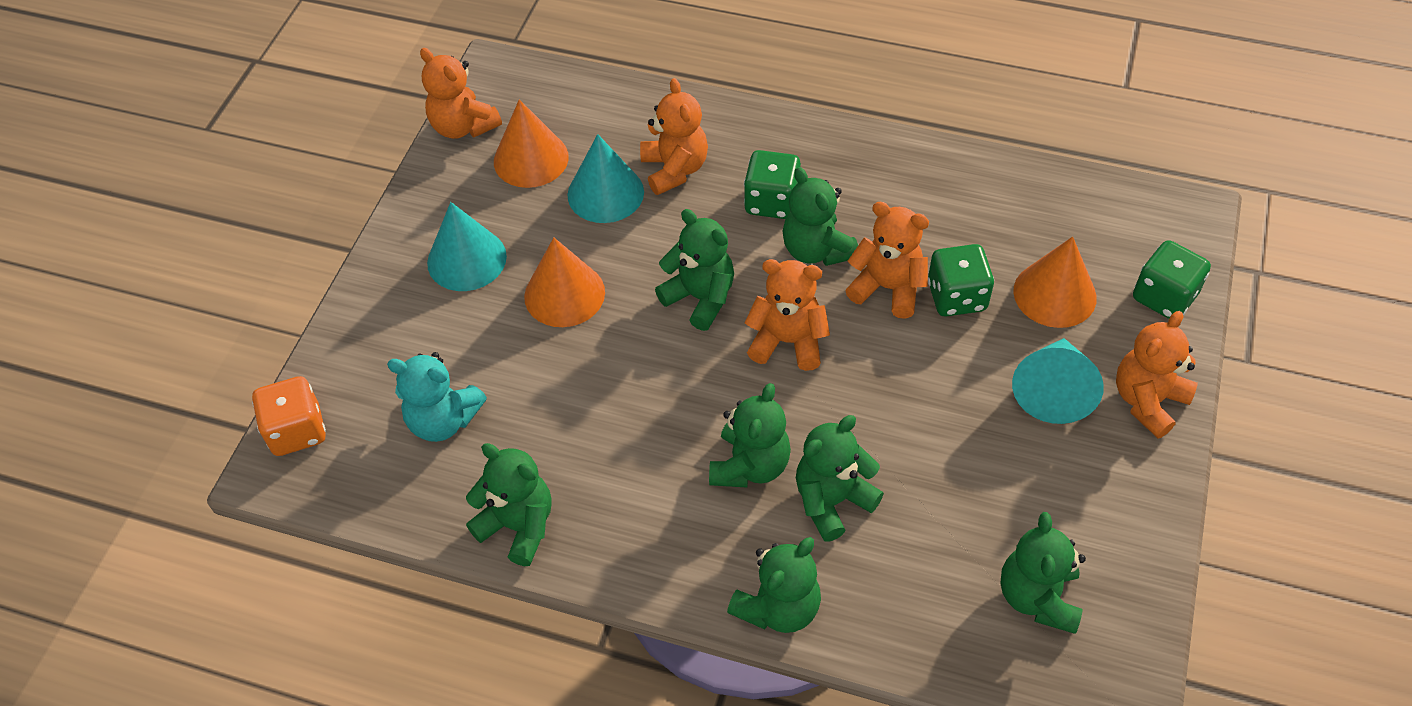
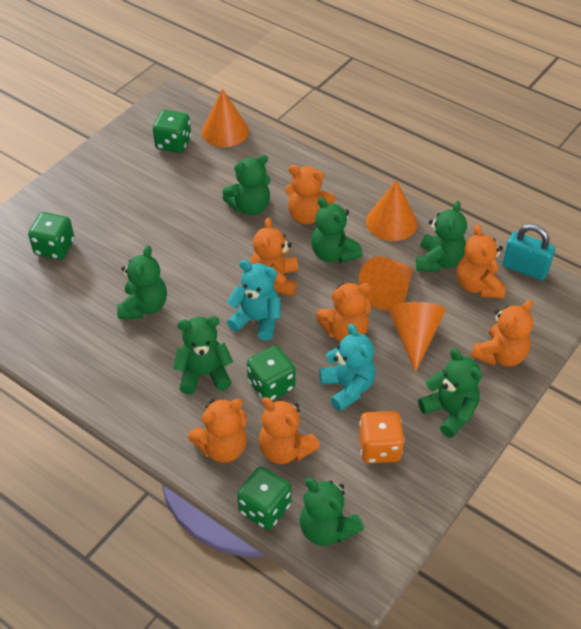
green dice: 3 -> 4
orange cone: 3 -> 4
orange teddy bear: 5 -> 7
turquoise cone: 3 -> 0
turquoise padlock: 0 -> 1
turquoise teddy bear: 1 -> 2

